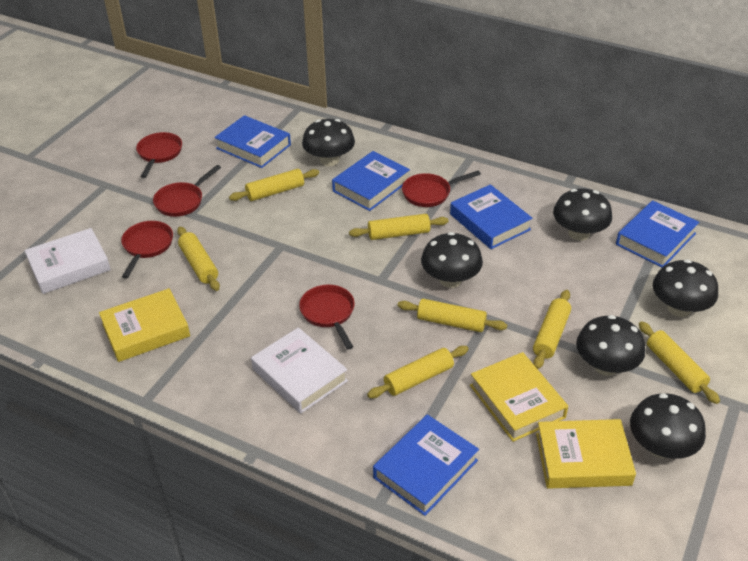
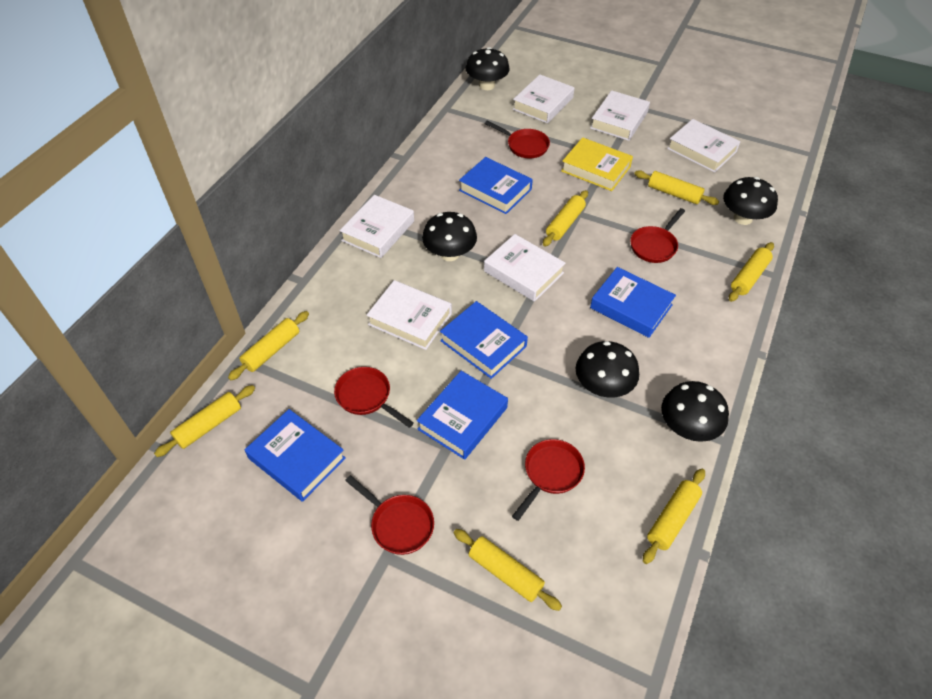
black mushroom: 6 -> 5
white book: 2 -> 6
yellow book: 3 -> 1

